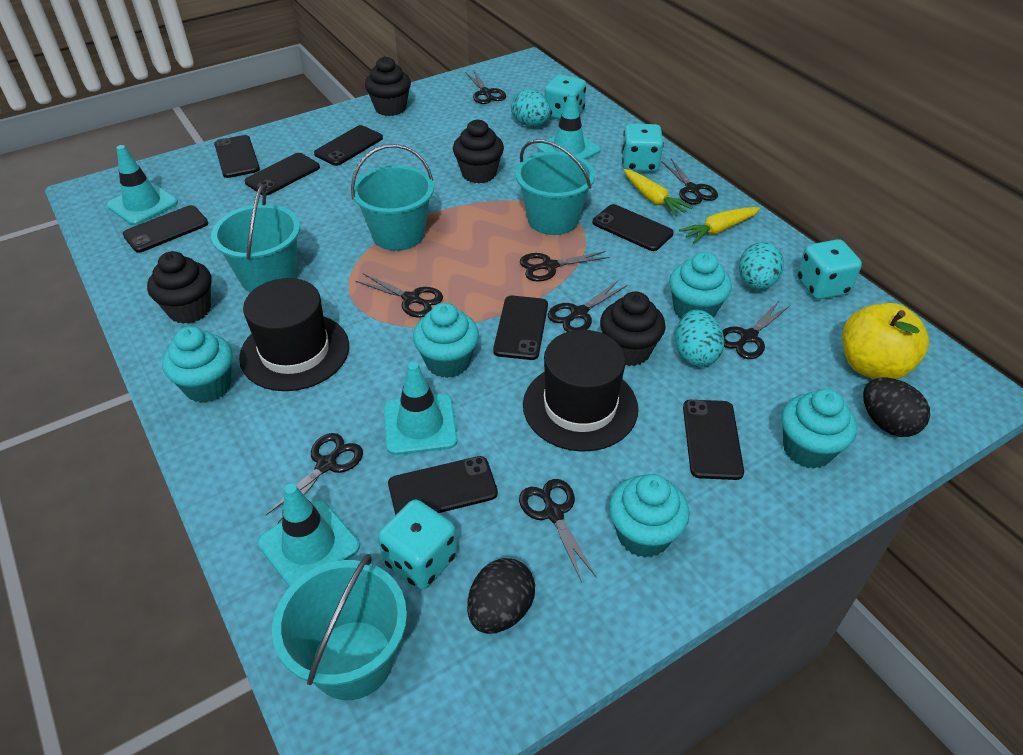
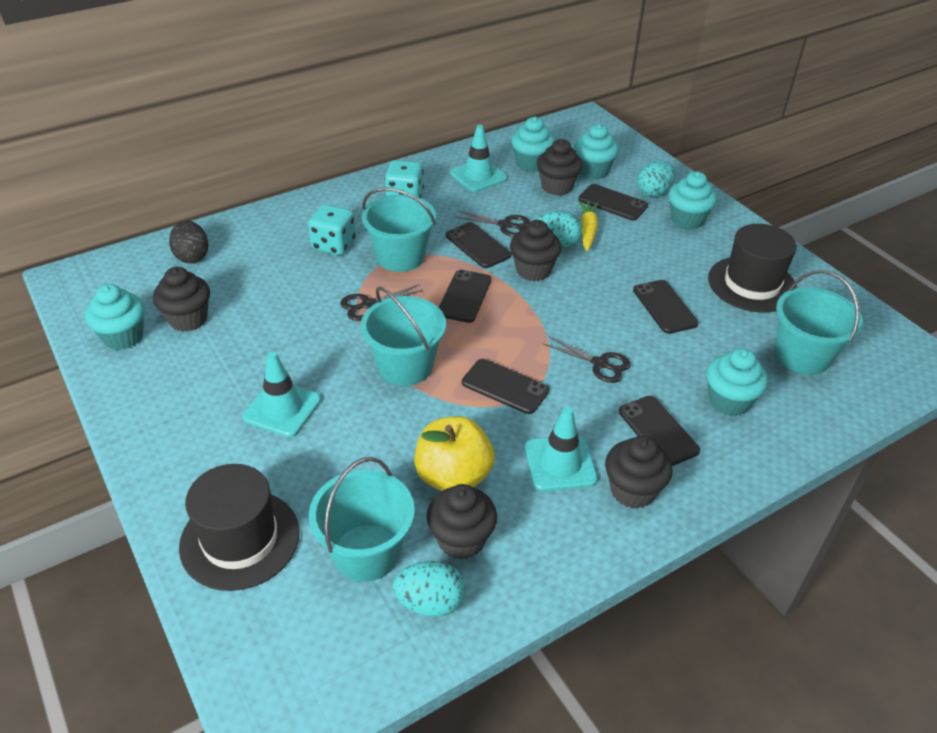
black cupcake: 4 -> 5
black egg: 2 -> 1
black phone: 8 -> 6
black scissors: 8 -> 3
turquoise dice: 4 -> 2
turquoise traffic cone: 4 -> 3
yellow carrot: 2 -> 1

